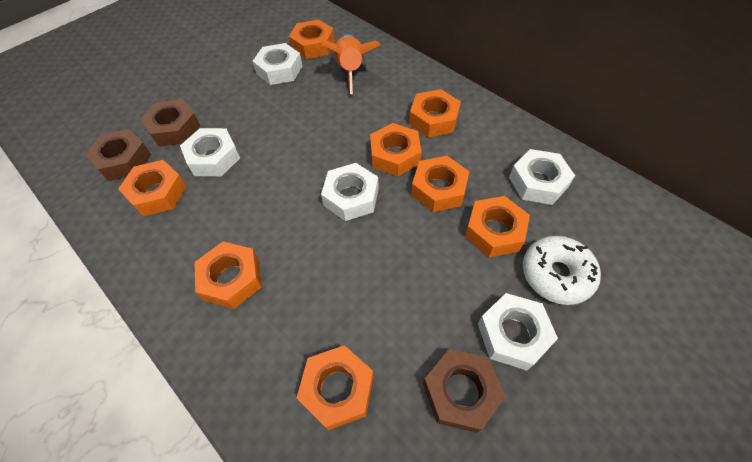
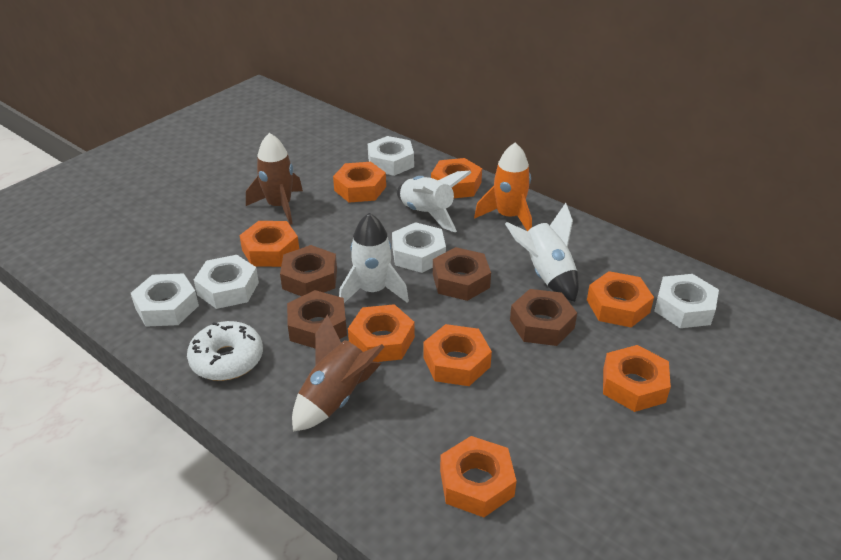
brown nut: 3 -> 4
brown rocket: 0 -> 2
white rocket: 0 -> 3

